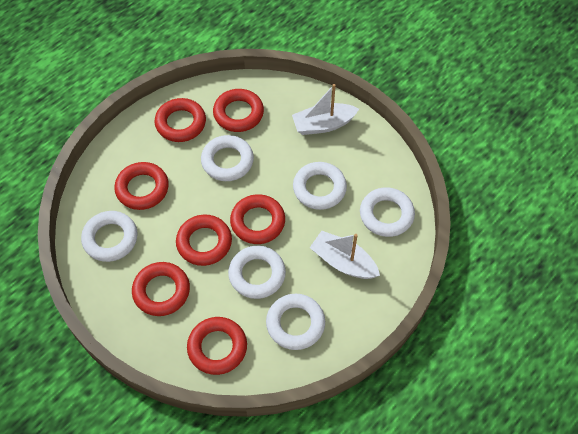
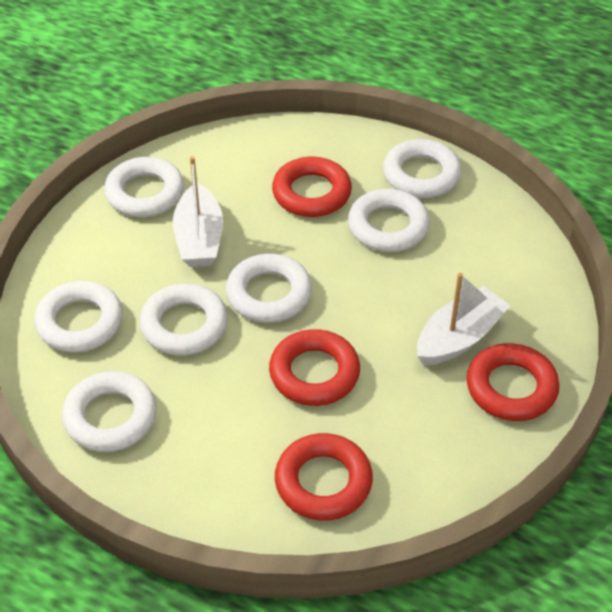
red ring: 7 -> 4
white ring: 6 -> 7

